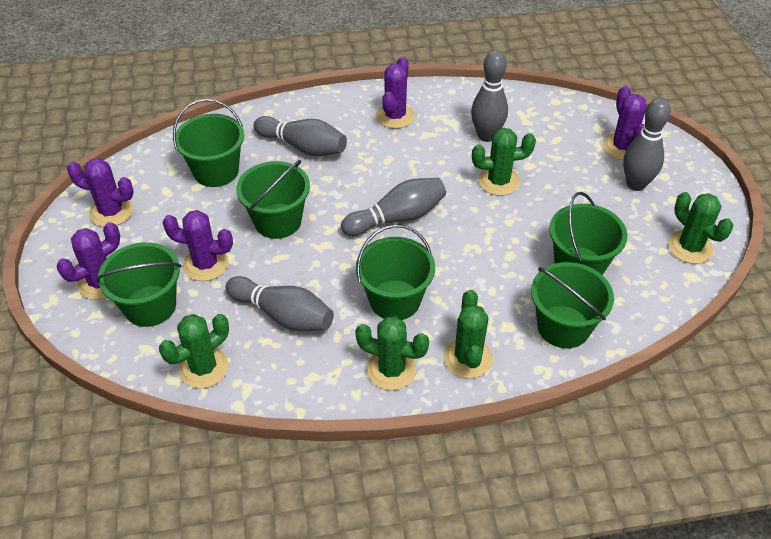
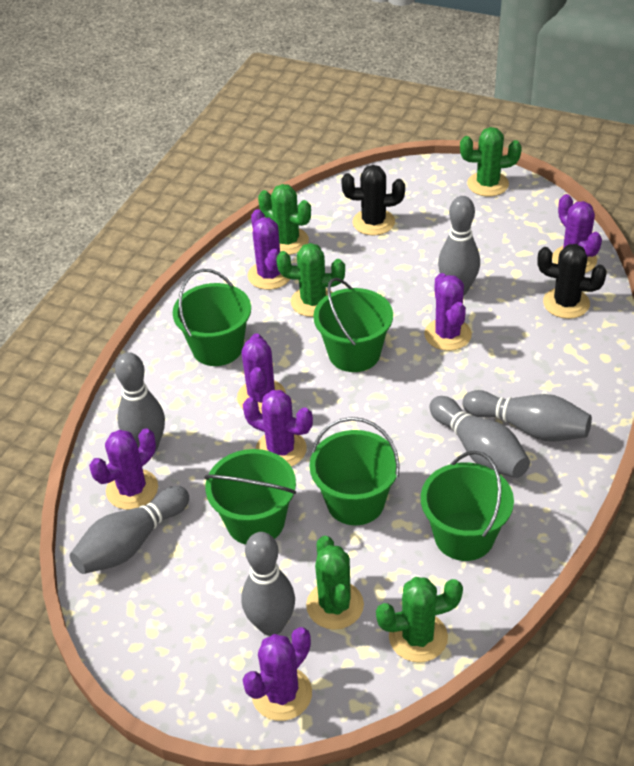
black cactus: 0 -> 2
green bucket: 6 -> 5
grey bowling pin: 5 -> 6
purple cactus: 5 -> 7

